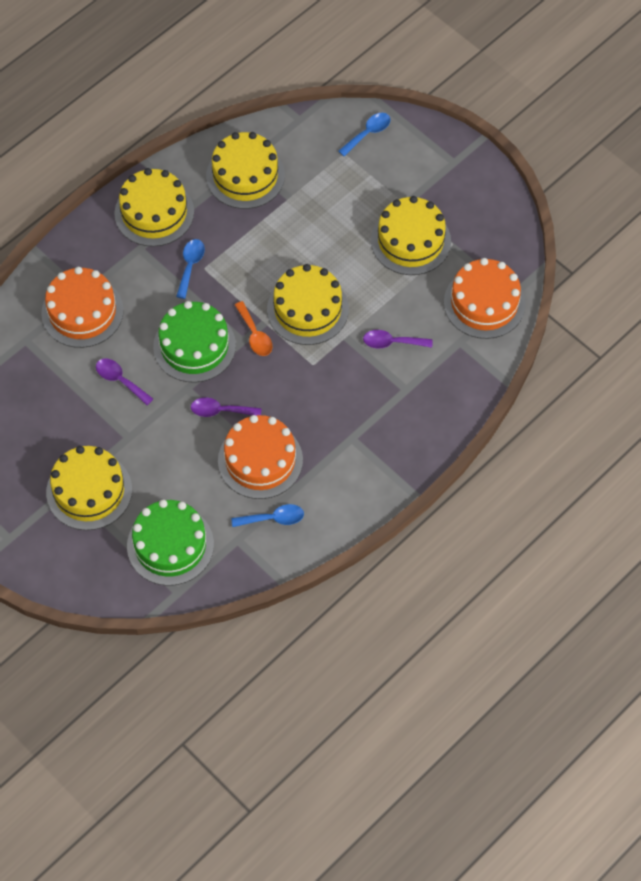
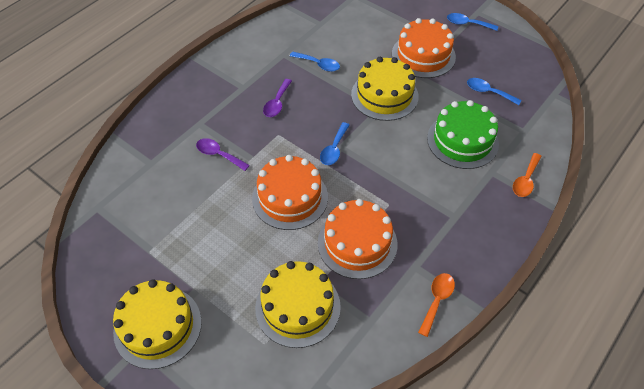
blue spoon: 3 -> 4
green cake: 2 -> 1
orange spoon: 1 -> 2
purple spoon: 3 -> 2
yellow cake: 5 -> 3

